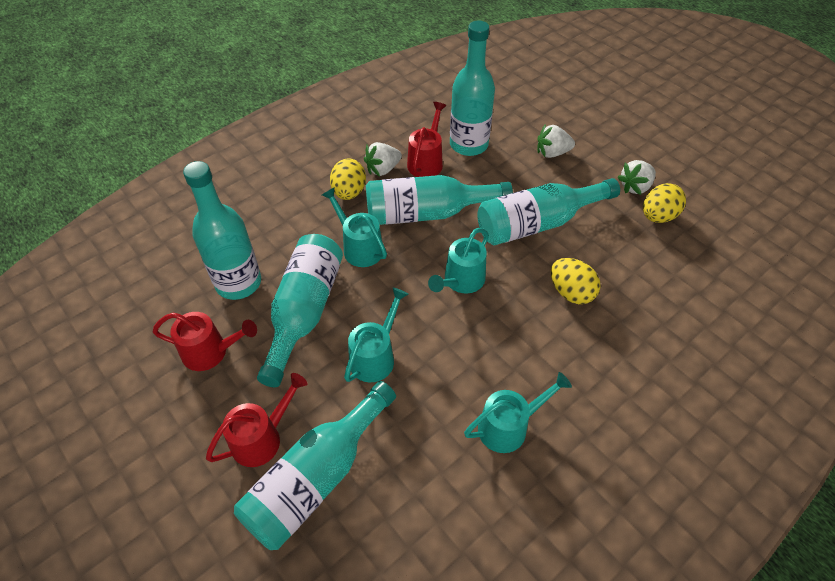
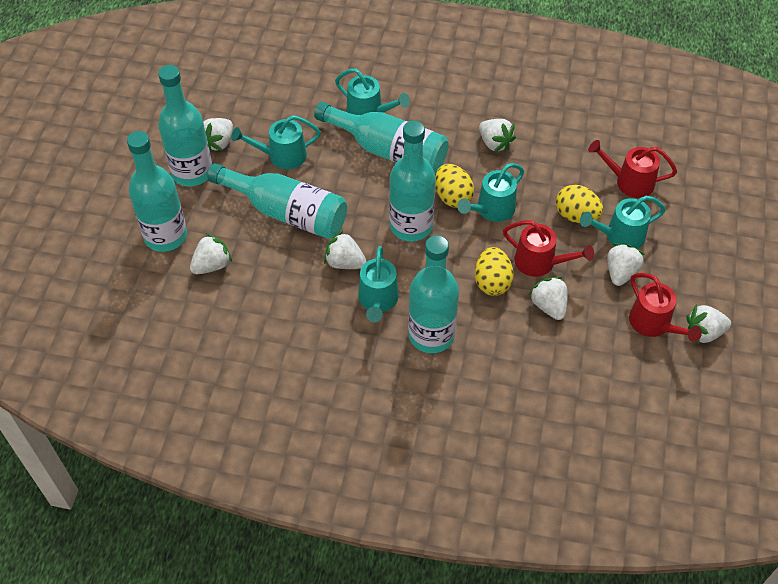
turquoise watering can: 4 -> 5
white strawberry: 3 -> 7

